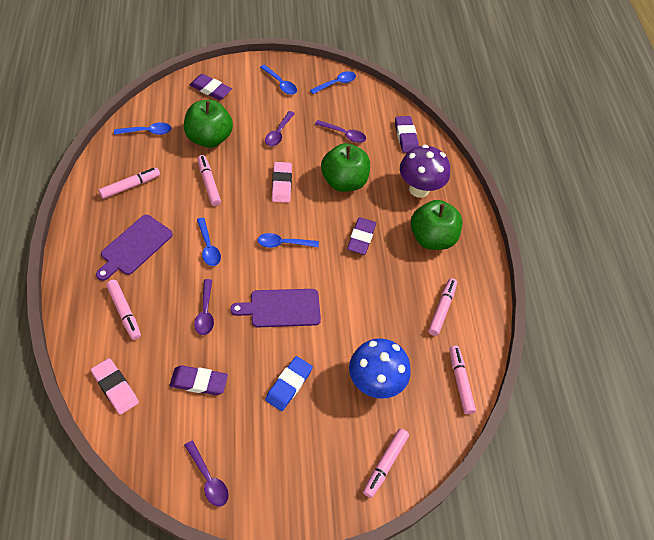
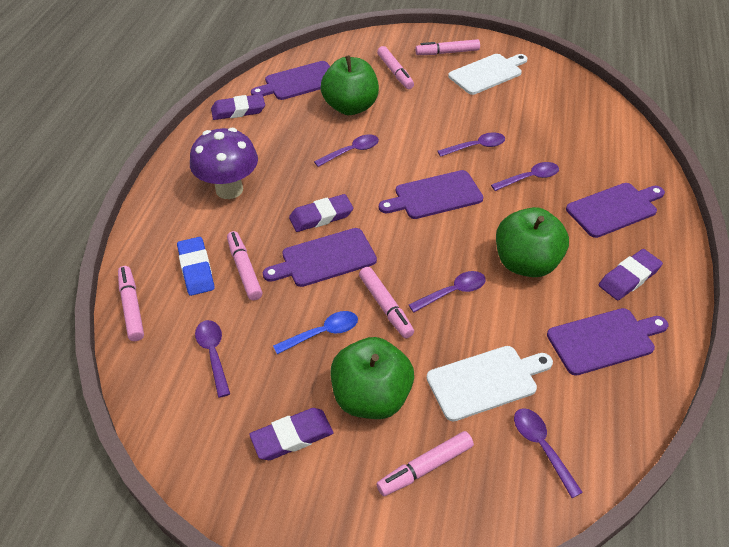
blue mushroom: 1 -> 0
blue spoon: 5 -> 1
pink eraser: 2 -> 0
purple cutting board: 2 -> 5
purple spoon: 4 -> 6
white cutting board: 0 -> 2

